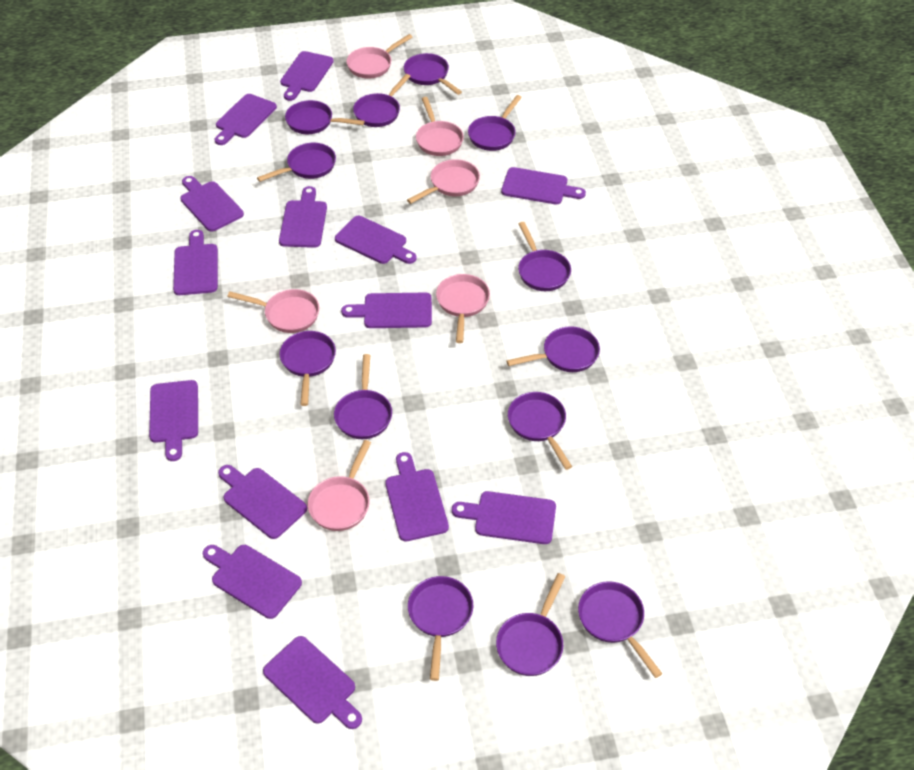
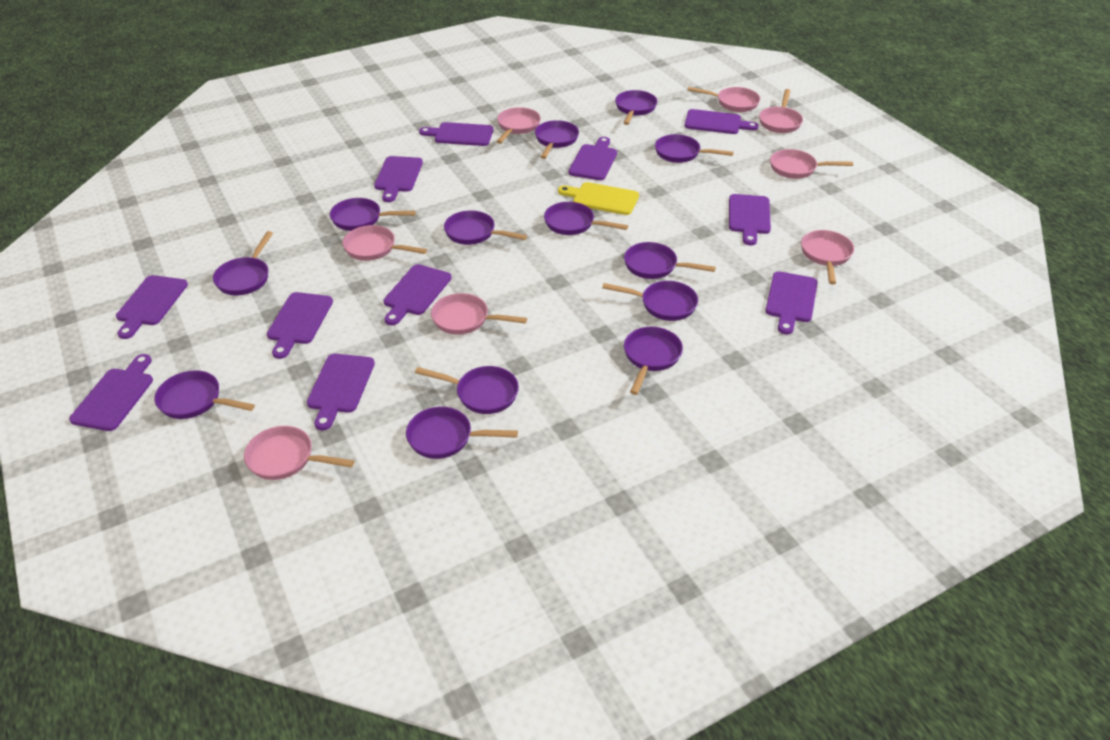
pink pan: 6 -> 8
purple cutting board: 14 -> 11
yellow cutting board: 0 -> 1

